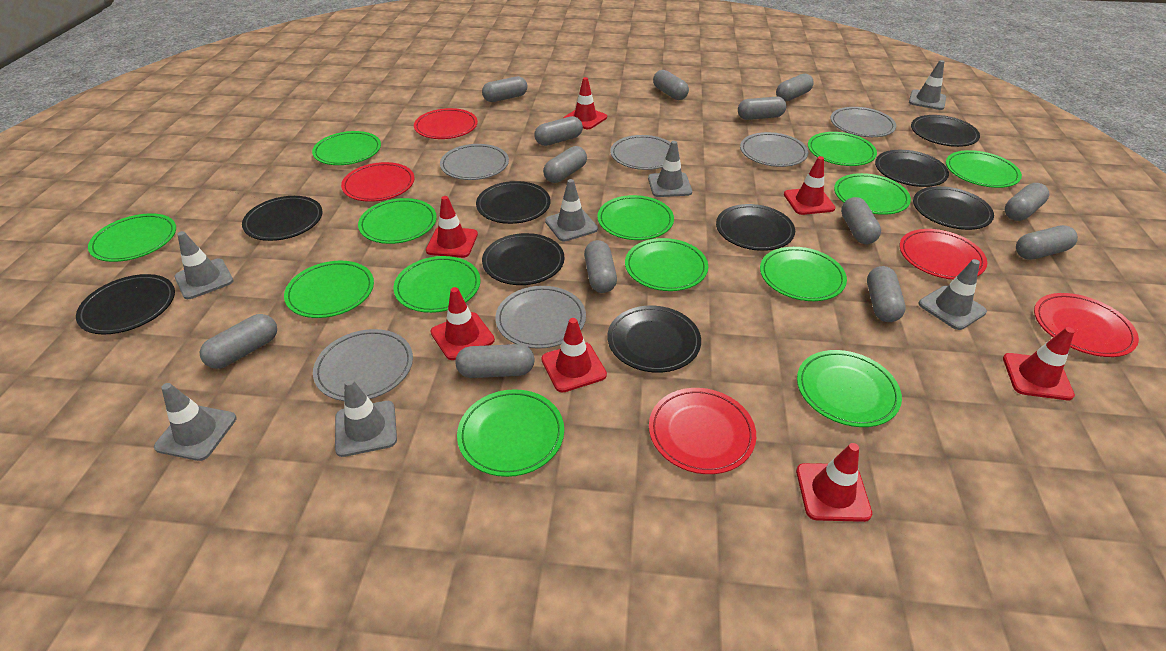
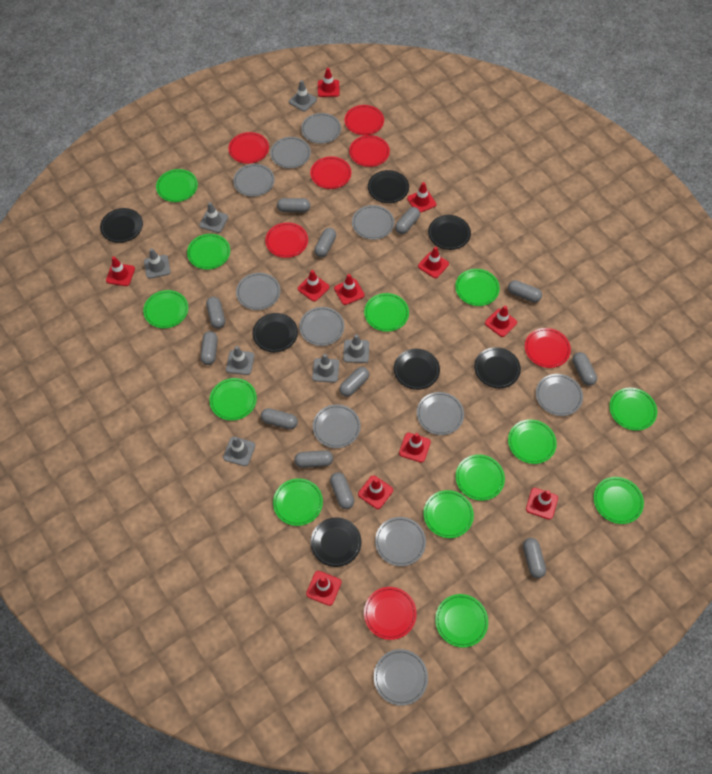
black plate: 9 -> 7
grey capsule: 13 -> 12
grey plate: 6 -> 11
red plate: 5 -> 7
red traffic cone: 7 -> 11

